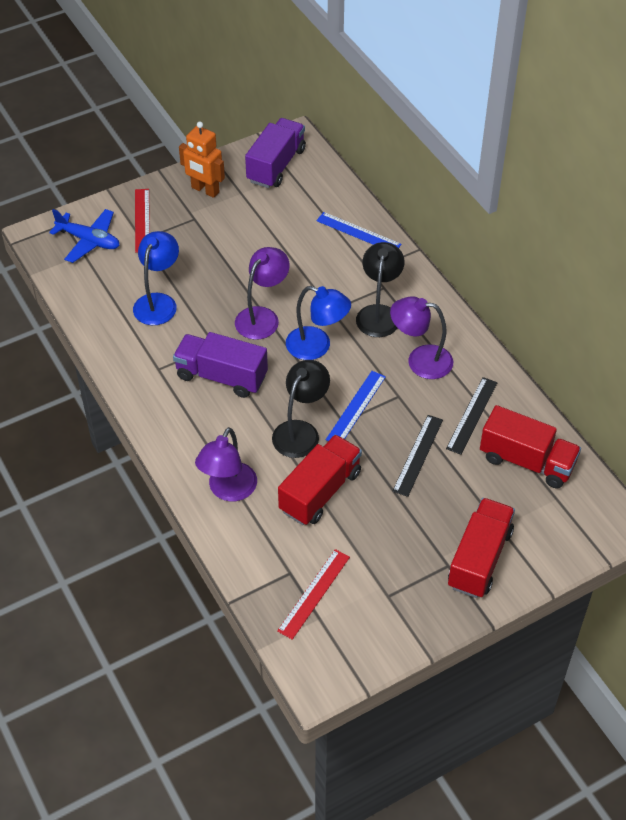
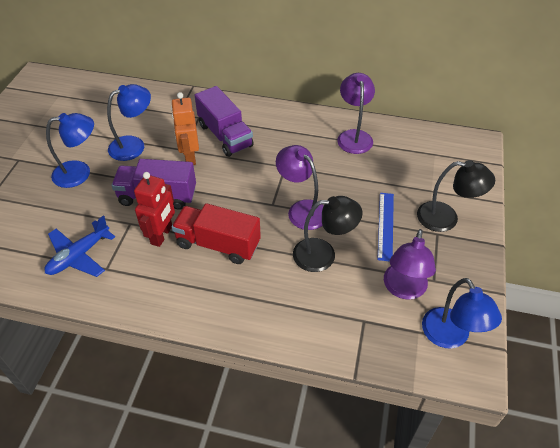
black ruler: 2 -> 0
blue lamp: 2 -> 3
blue ruler: 2 -> 1
red robot: 0 -> 1
red ruler: 2 -> 0
red truck: 3 -> 1

